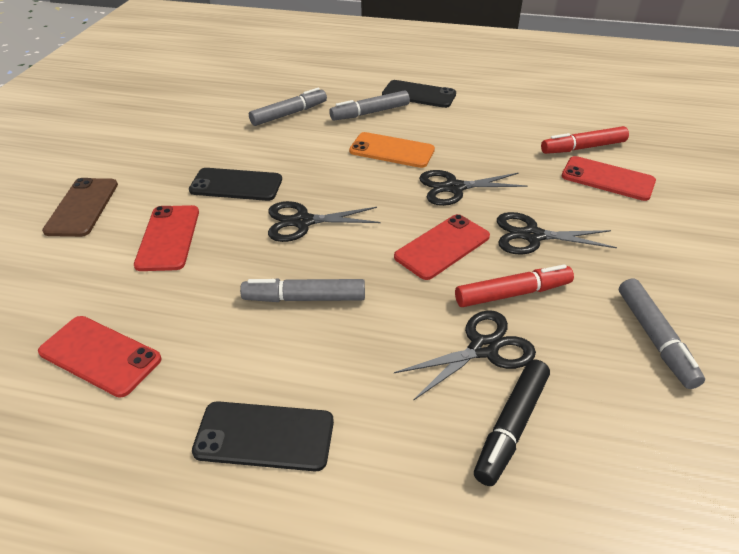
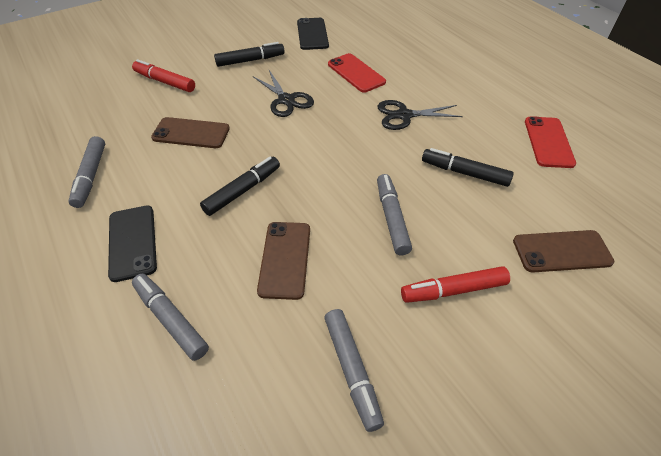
black marker: 1 -> 3
black phone: 3 -> 2
black scissors: 4 -> 2
brown phone: 1 -> 3
orange phone: 1 -> 0
red phone: 4 -> 2

